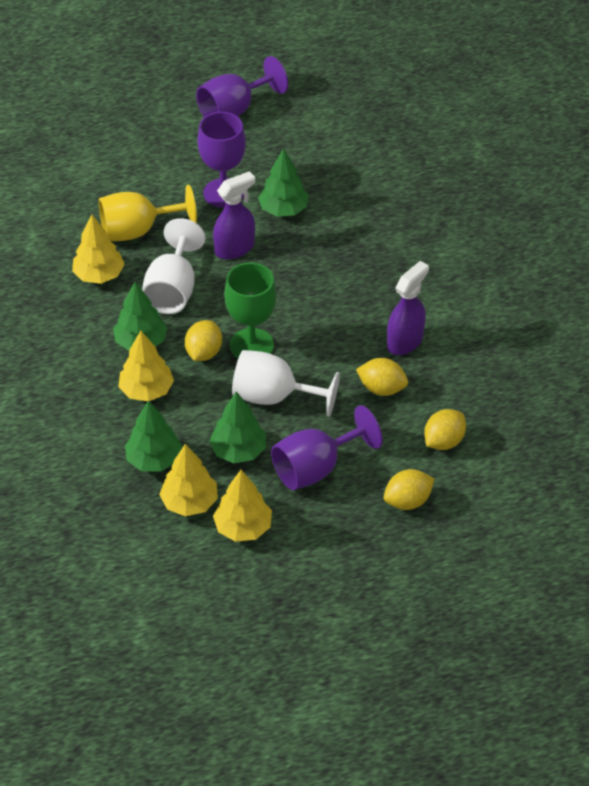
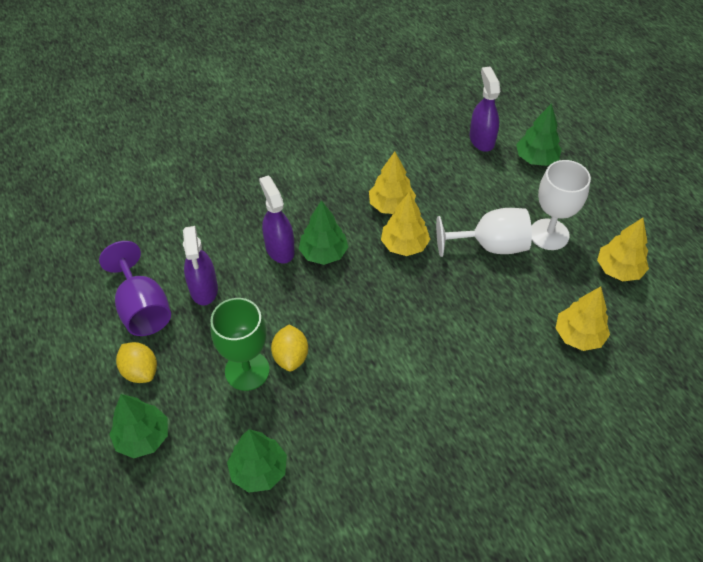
purple goblet: 3 -> 1
purple spray bottle: 2 -> 3
yellow goblet: 1 -> 0
yellow lemon: 4 -> 2

